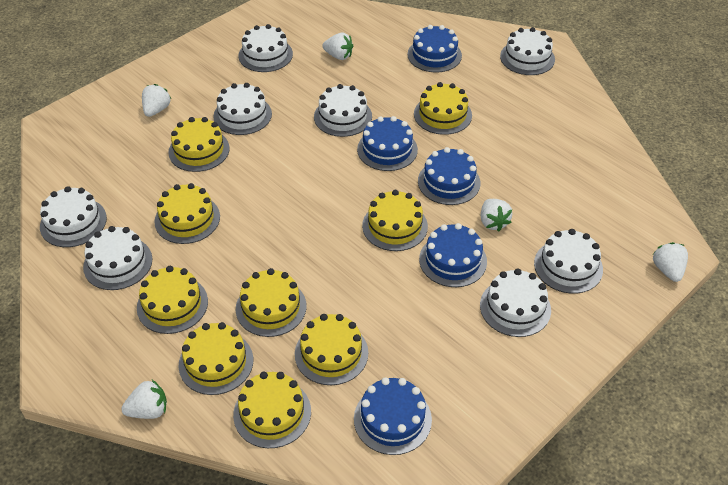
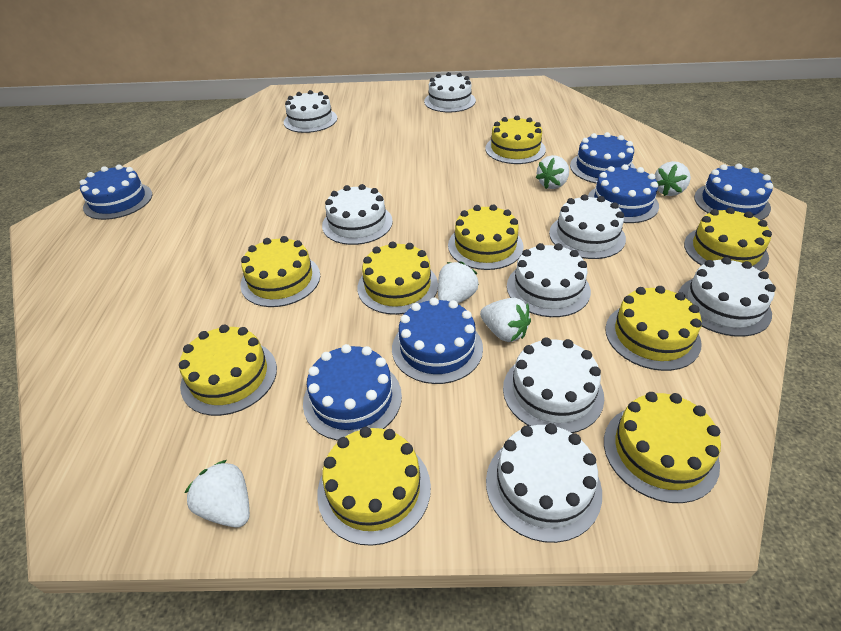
blue cake: 5 -> 6

